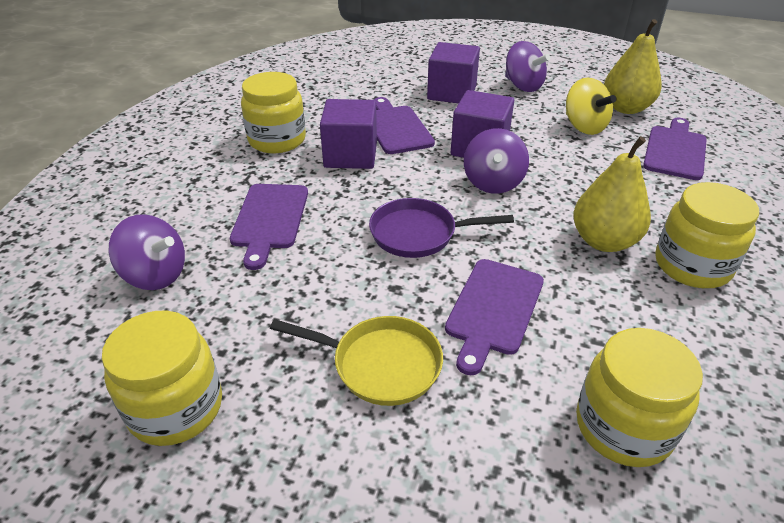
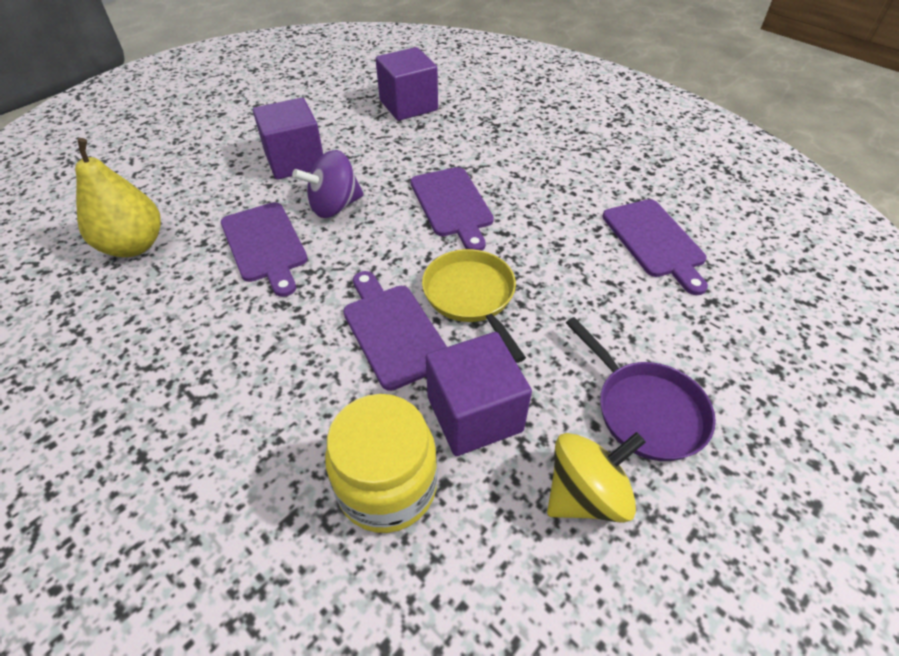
purple spinning top: 3 -> 1
yellow jar: 4 -> 1
yellow pear: 2 -> 1

